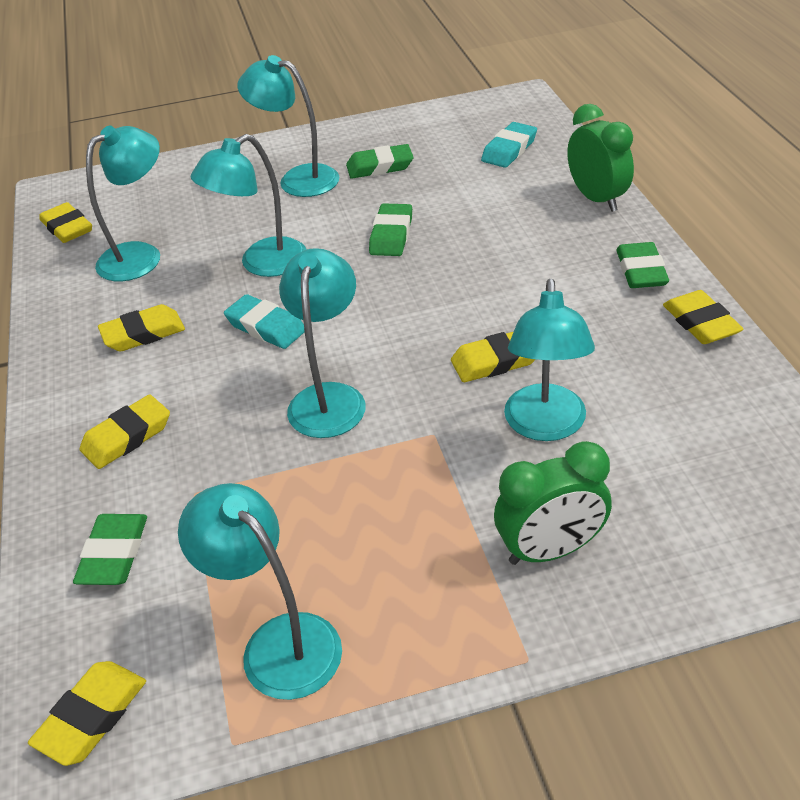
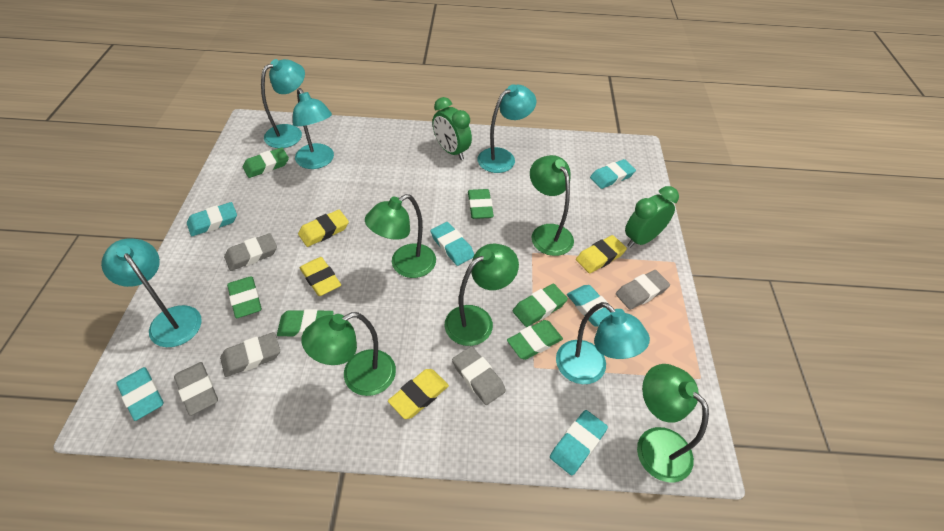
green eraser: 4 -> 6
green lamp: 0 -> 5
grey eraser: 0 -> 5
turquoise eraser: 2 -> 6
turquoise lamp: 6 -> 5
yellow eraser: 6 -> 4

